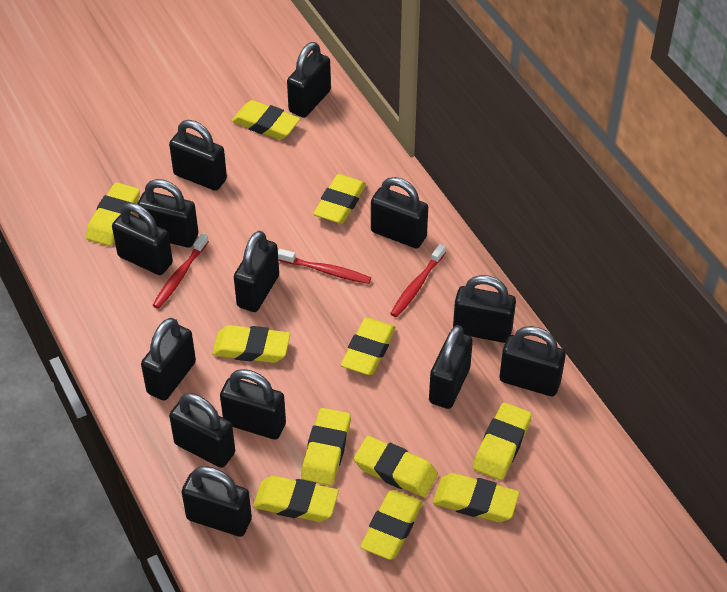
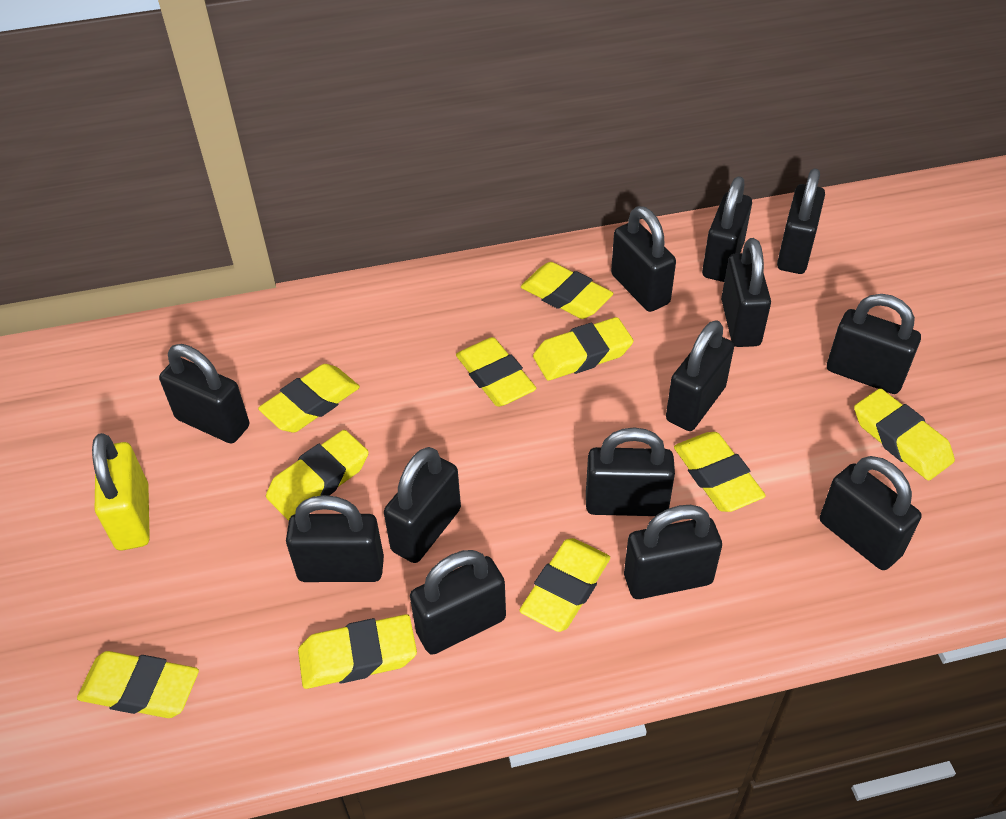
red toothbrush: 3 -> 0
yellow eraser: 11 -> 10
yellow padlock: 0 -> 1

